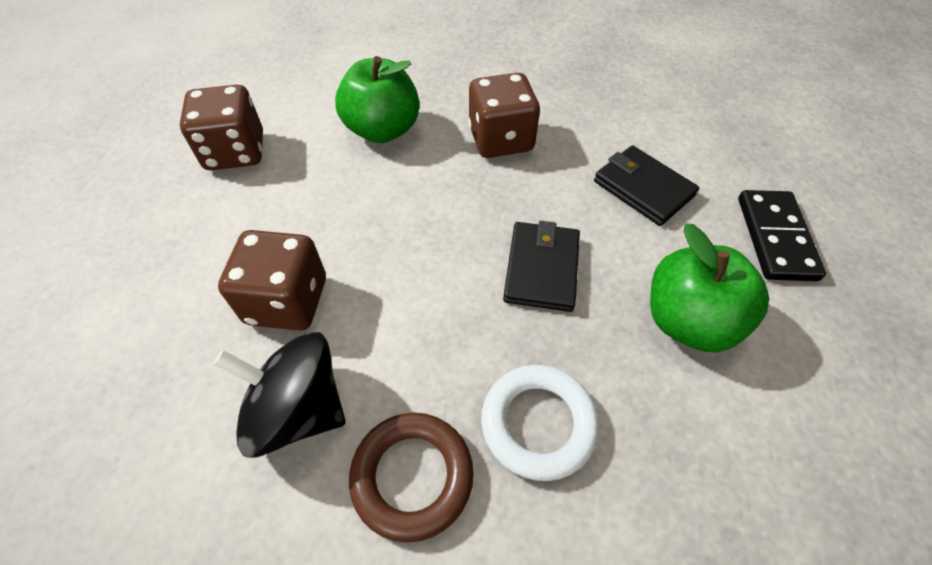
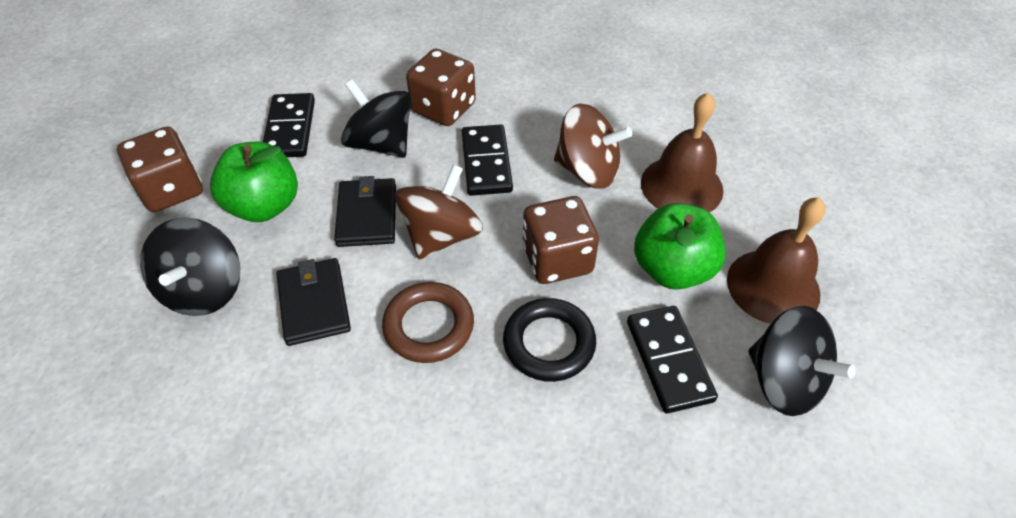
black domino: 1 -> 3
black ring: 0 -> 1
black spinning top: 1 -> 3
brown bell: 0 -> 2
brown spinning top: 0 -> 2
white ring: 1 -> 0

